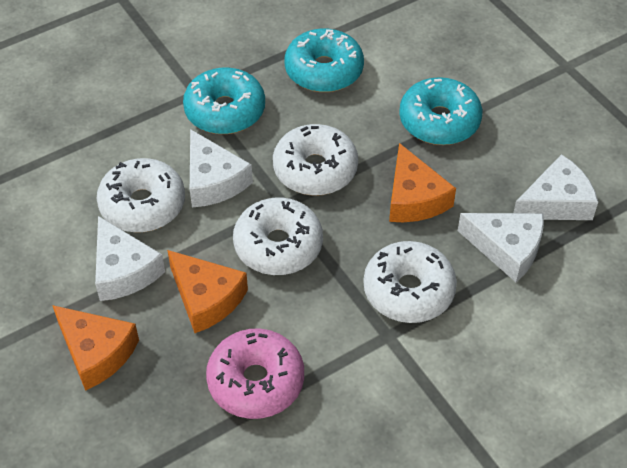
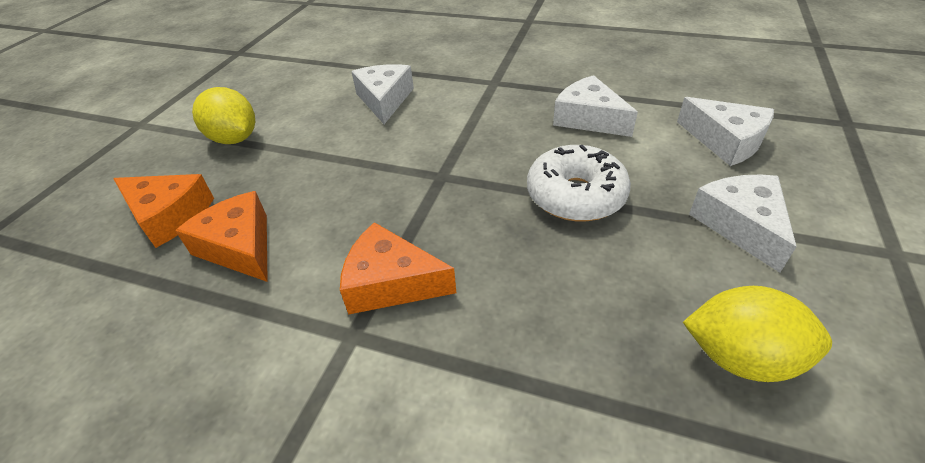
pink donut: 1 -> 0
turquoise donut: 3 -> 0
white donut: 4 -> 1
yellow lemon: 0 -> 2

